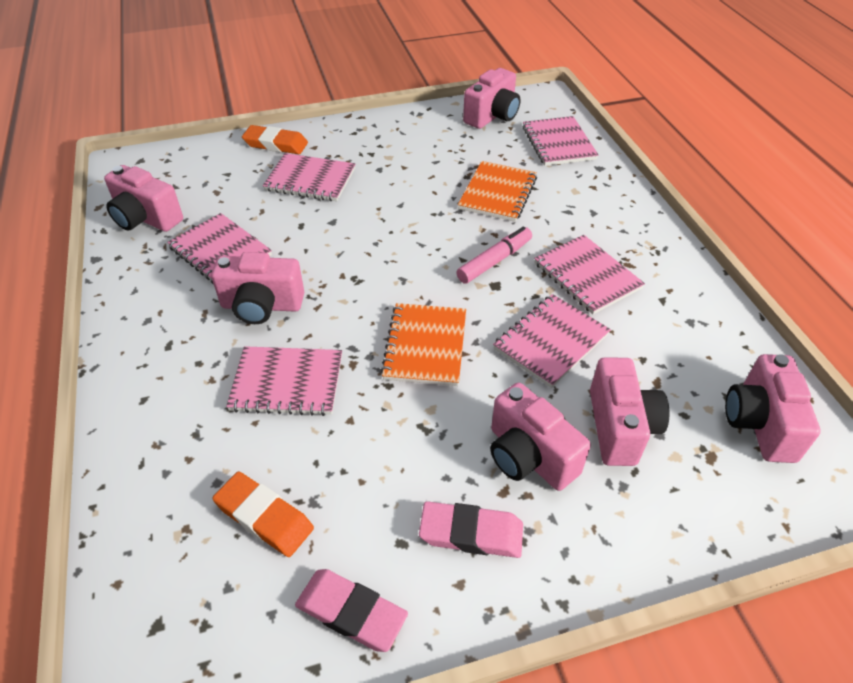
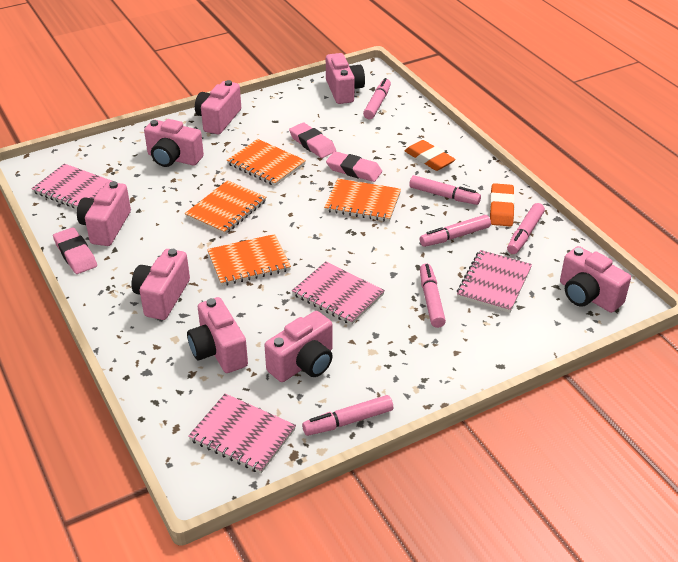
orange notebook: 2 -> 4
pink camera: 6 -> 8
pink eraser: 2 -> 3
pink marker: 1 -> 6
pink notebook: 6 -> 4

